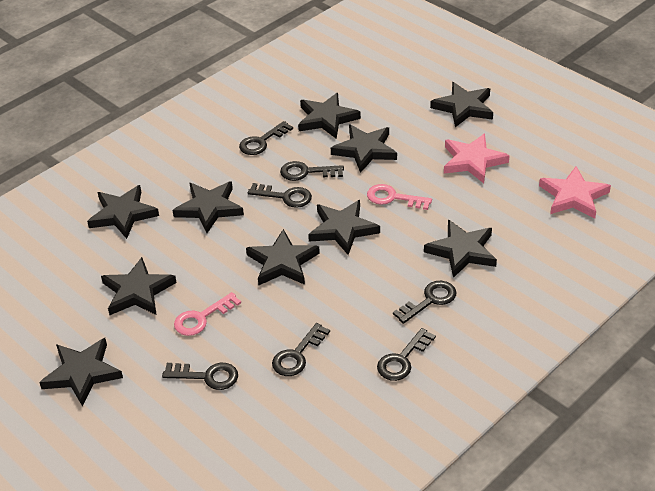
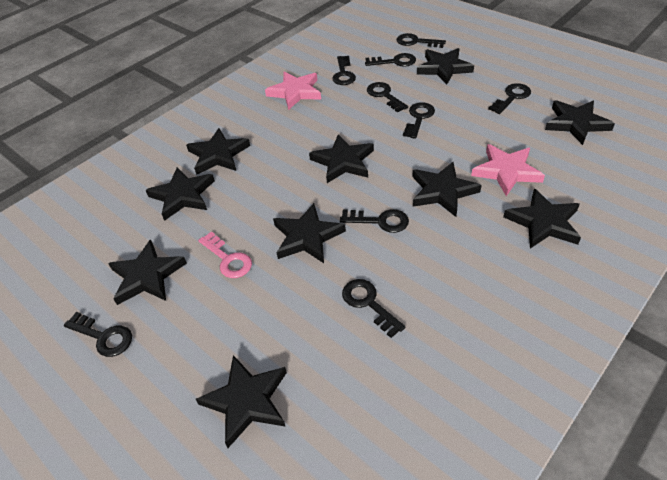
black key: 7 -> 9
pink key: 2 -> 1

